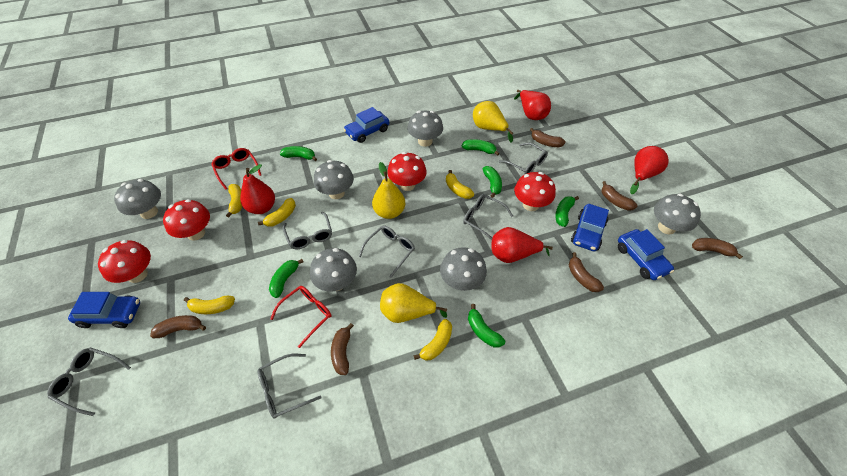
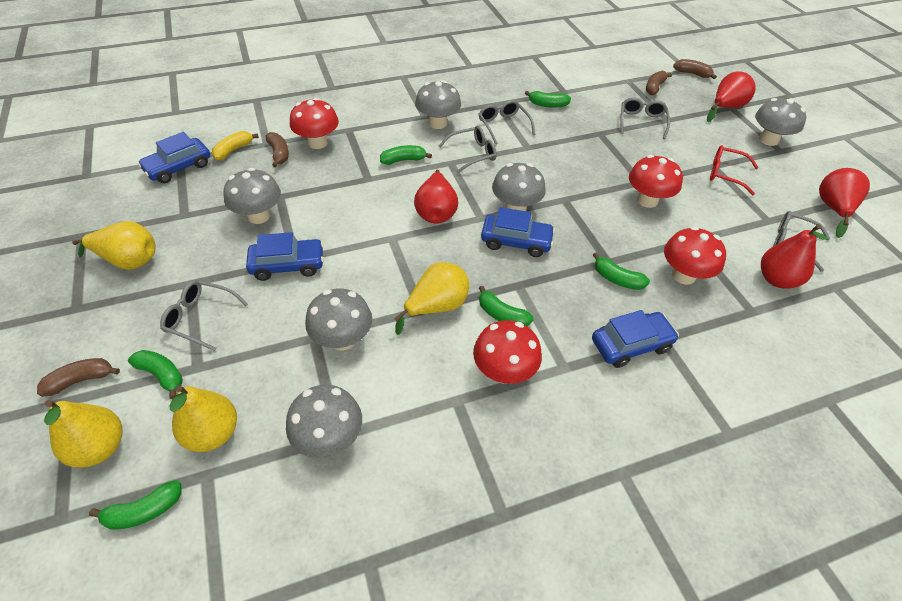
brown banana: 6 -> 4
grey glasses: 6 -> 5
red glasses: 2 -> 1
yellow banana: 5 -> 1
yellow pear: 3 -> 4

